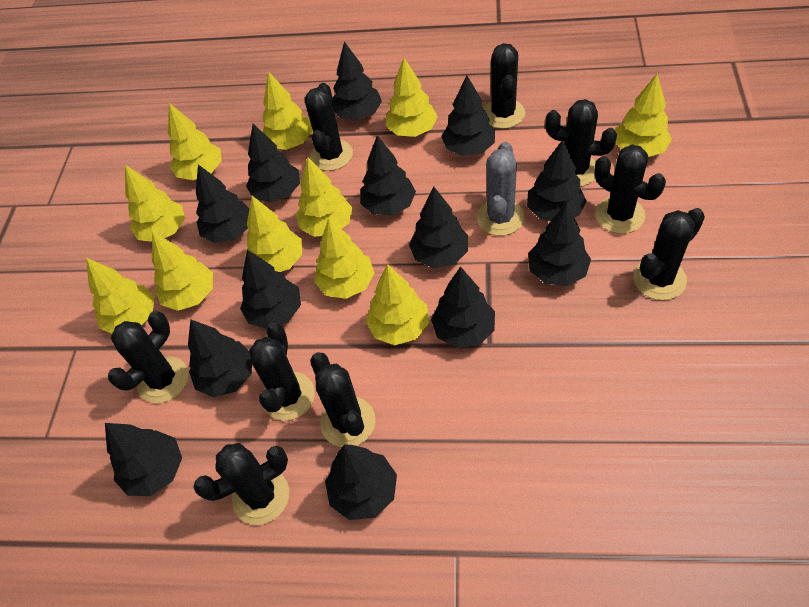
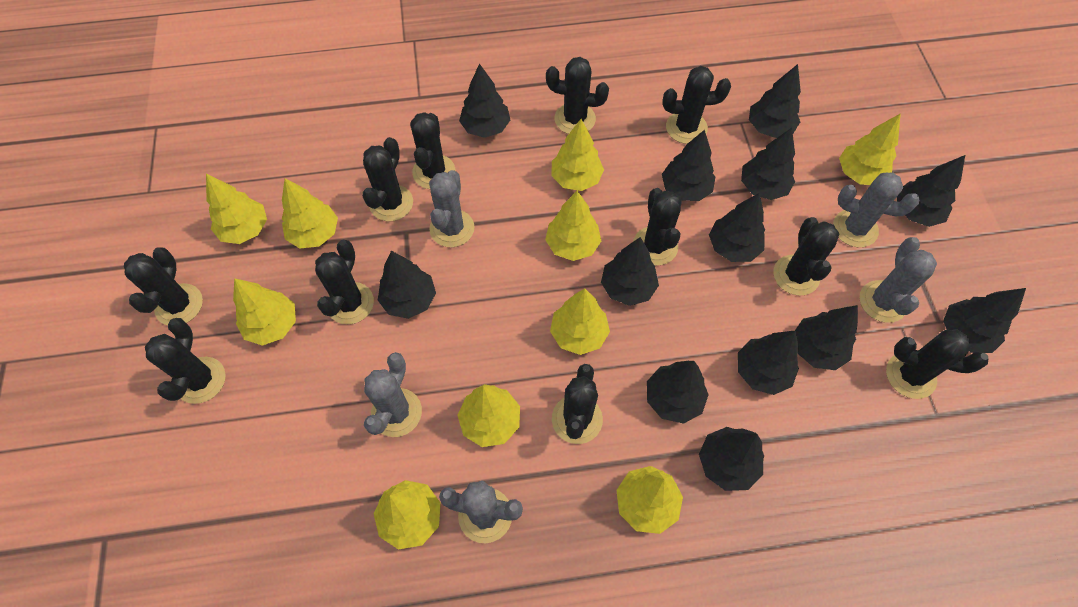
black cactus: 9 -> 11
grey cactus: 1 -> 5
yellow tree: 11 -> 10

